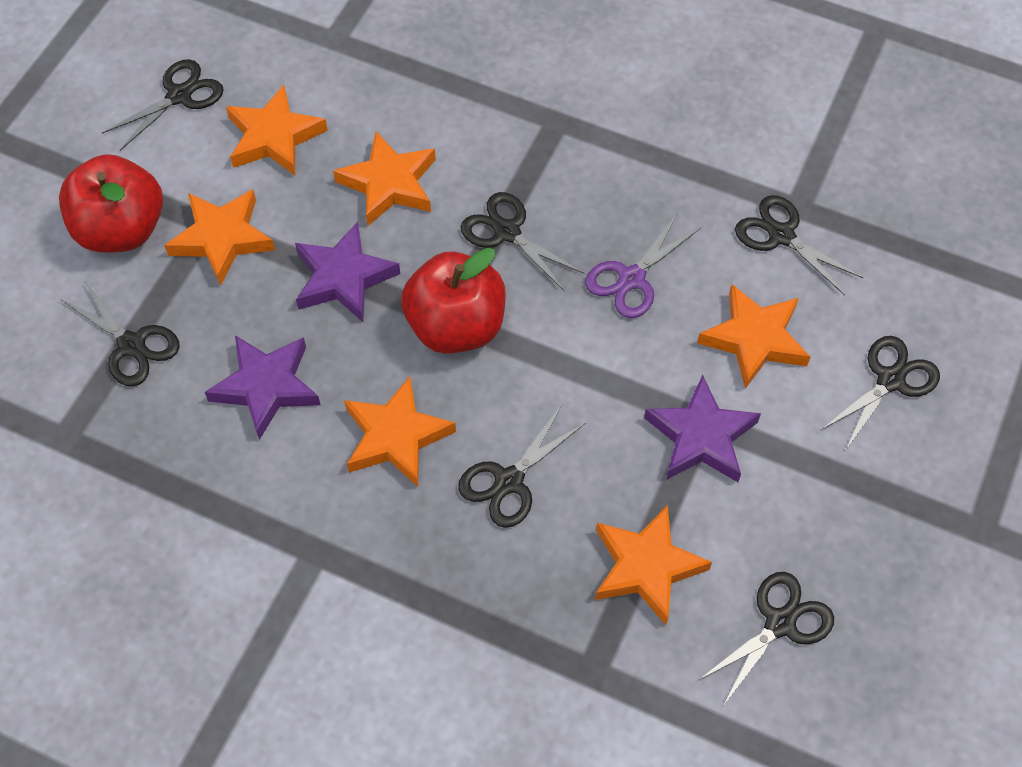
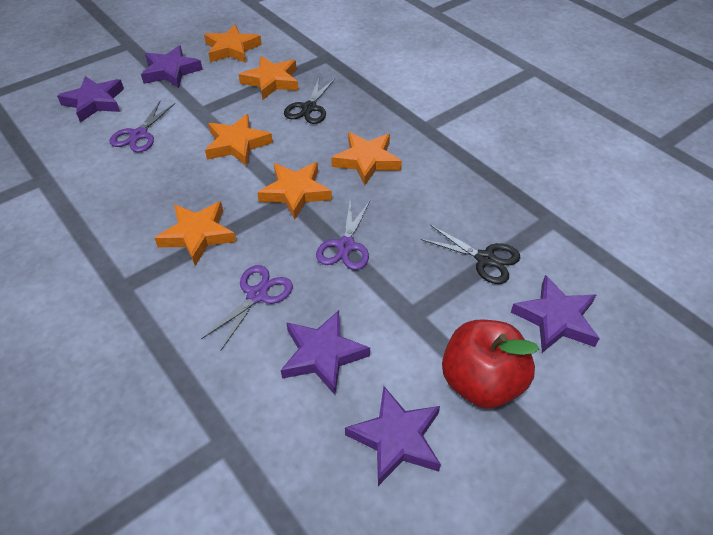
black scissors: 7 -> 2
purple scissors: 1 -> 3
purple star: 3 -> 5
red apple: 2 -> 1

